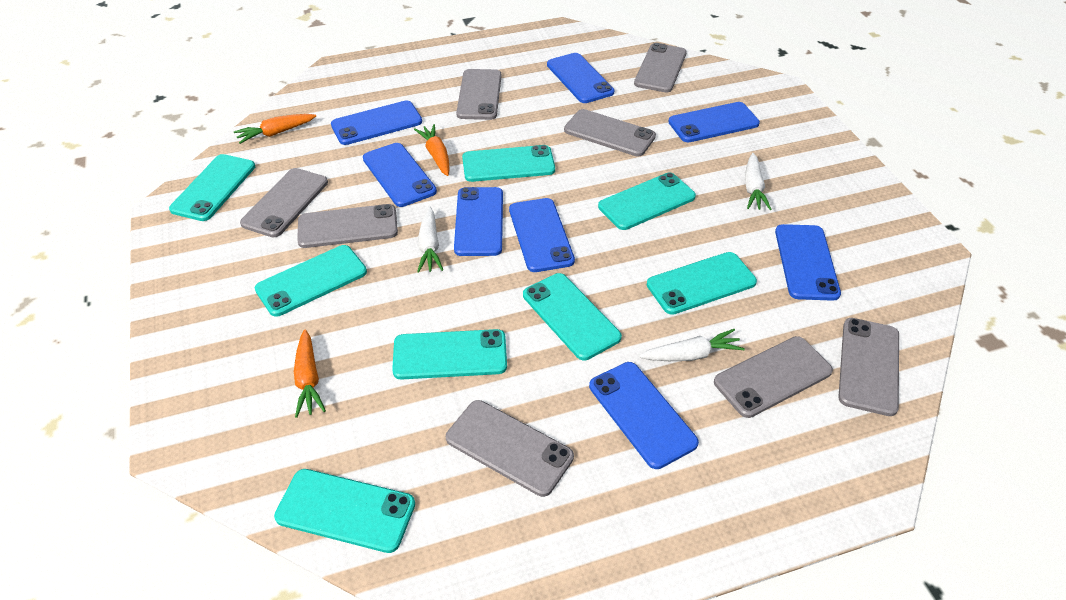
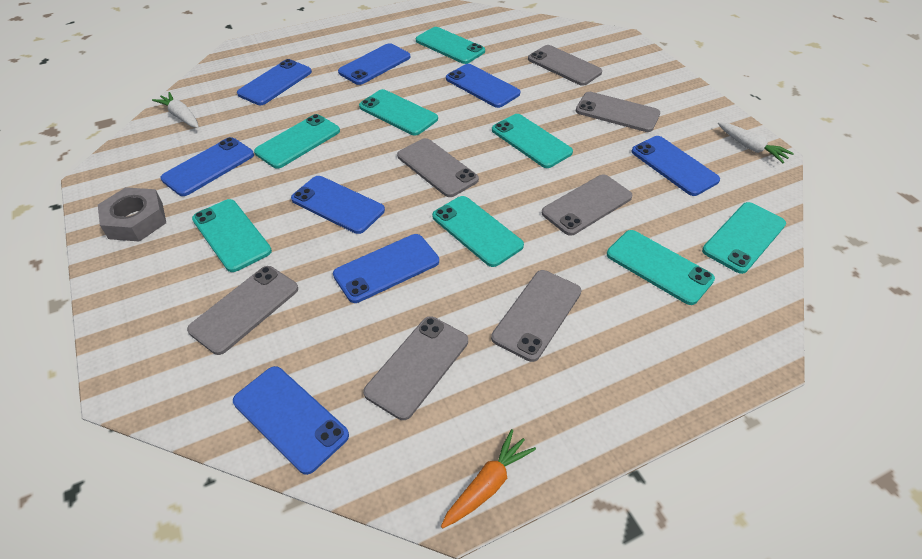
grey nut: 0 -> 1
grey phone: 8 -> 7
orange carrot: 3 -> 1
white carrot: 3 -> 2

